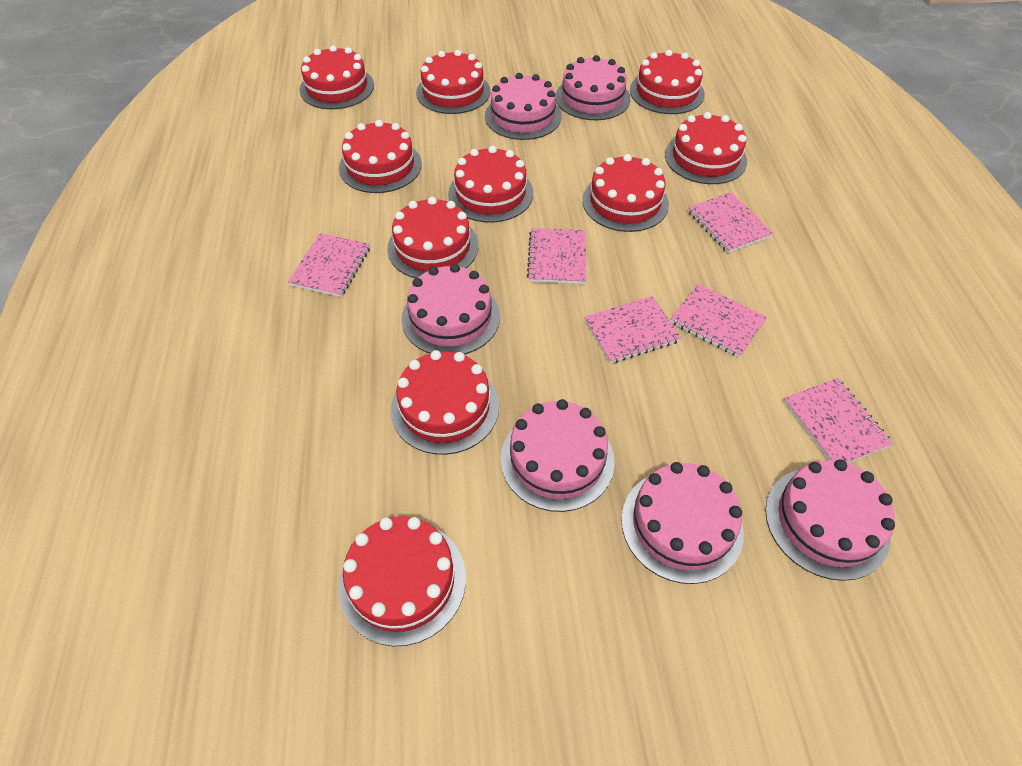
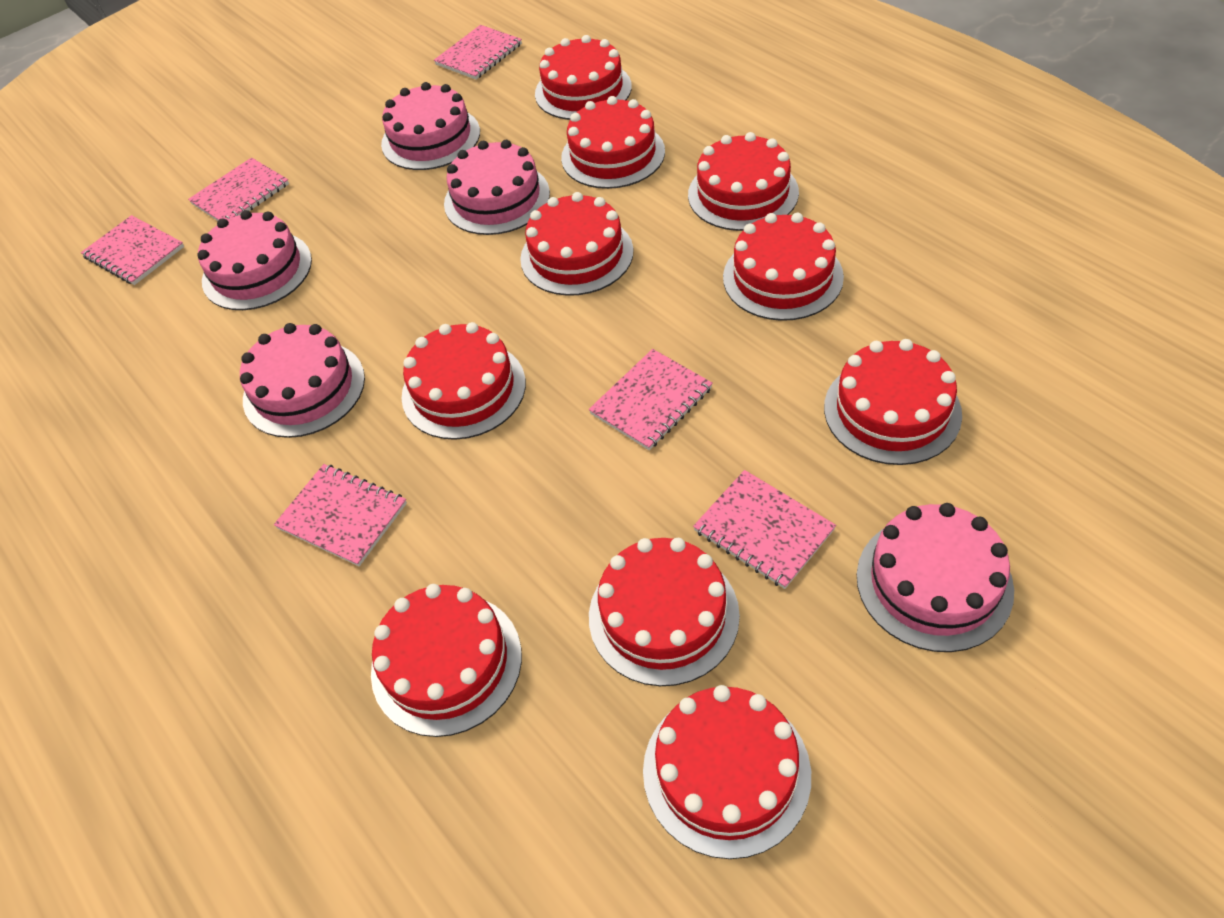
pink cake: 6 -> 5

